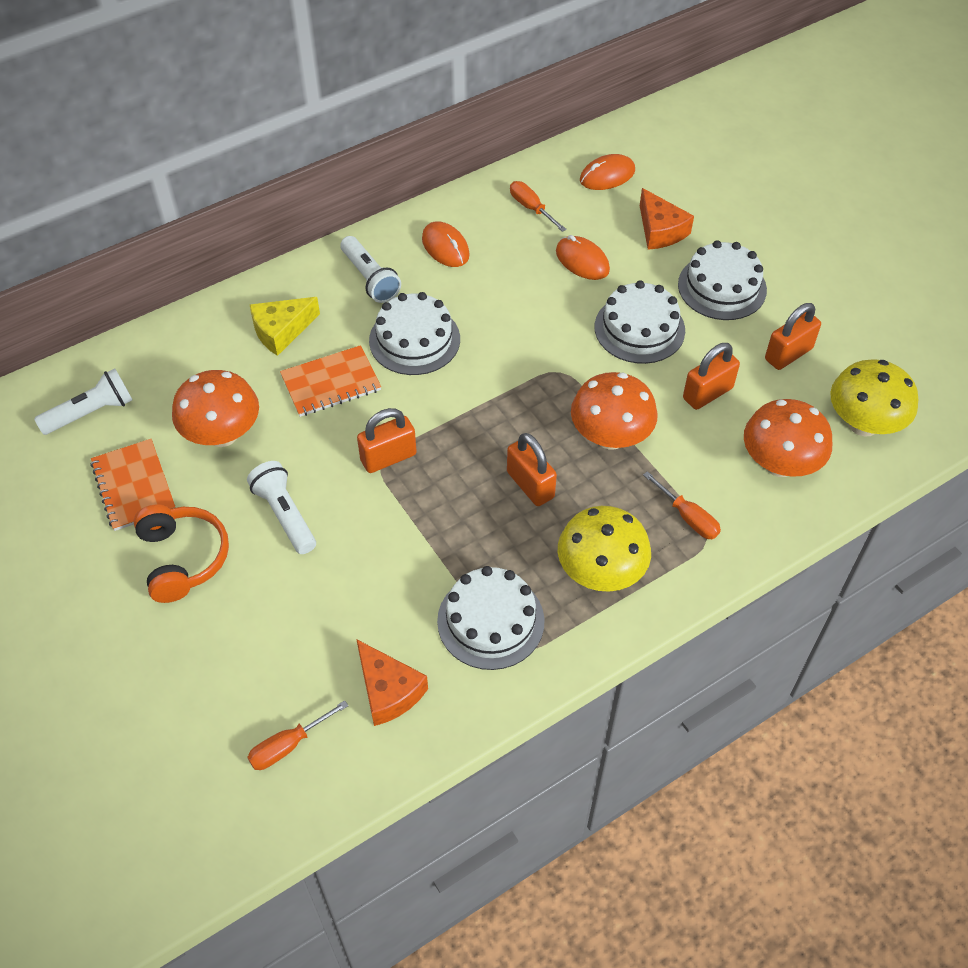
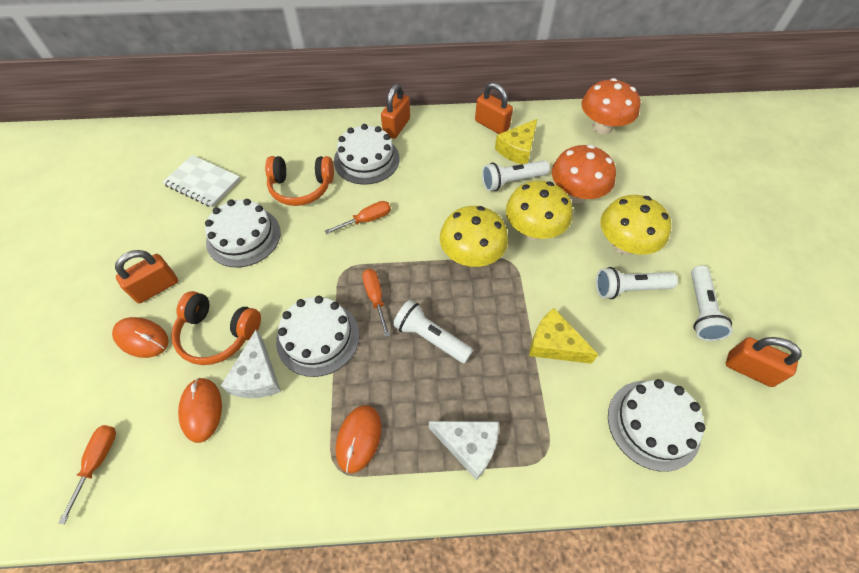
orange cheese: 2 -> 0
orange headphones: 1 -> 2
orange mushroom: 3 -> 2
orange notebook: 2 -> 0
white cheese: 0 -> 2
white flashlight: 3 -> 4
white notebook: 0 -> 1
yellow cheese: 1 -> 2
yellow mushroom: 2 -> 3

